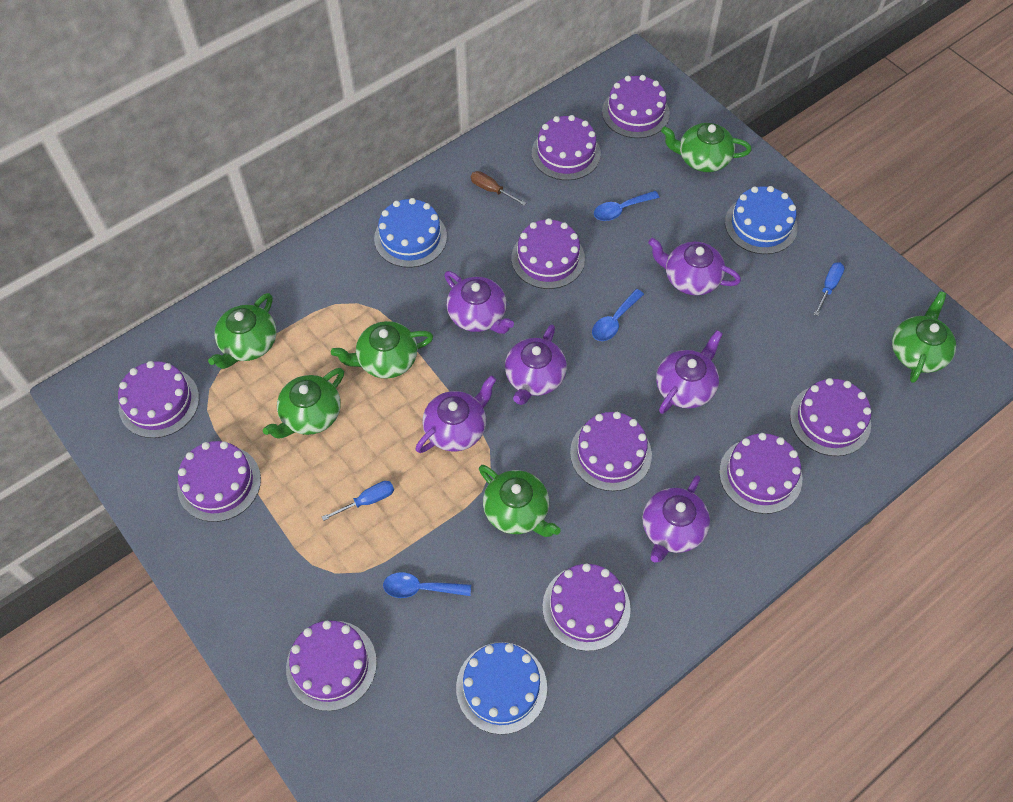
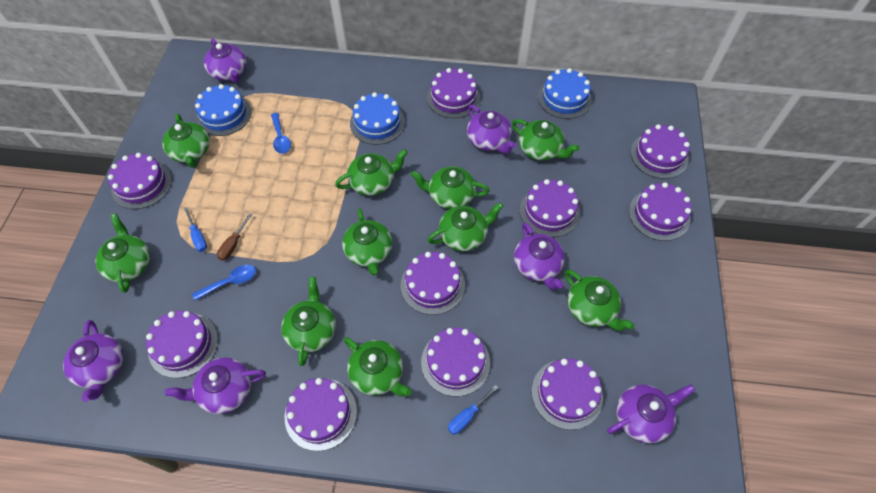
blue spoon: 3 -> 2
green teapot: 6 -> 10

